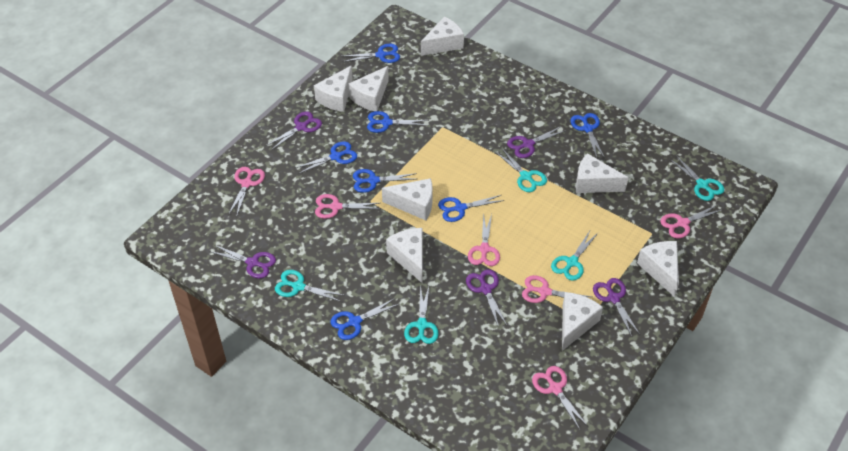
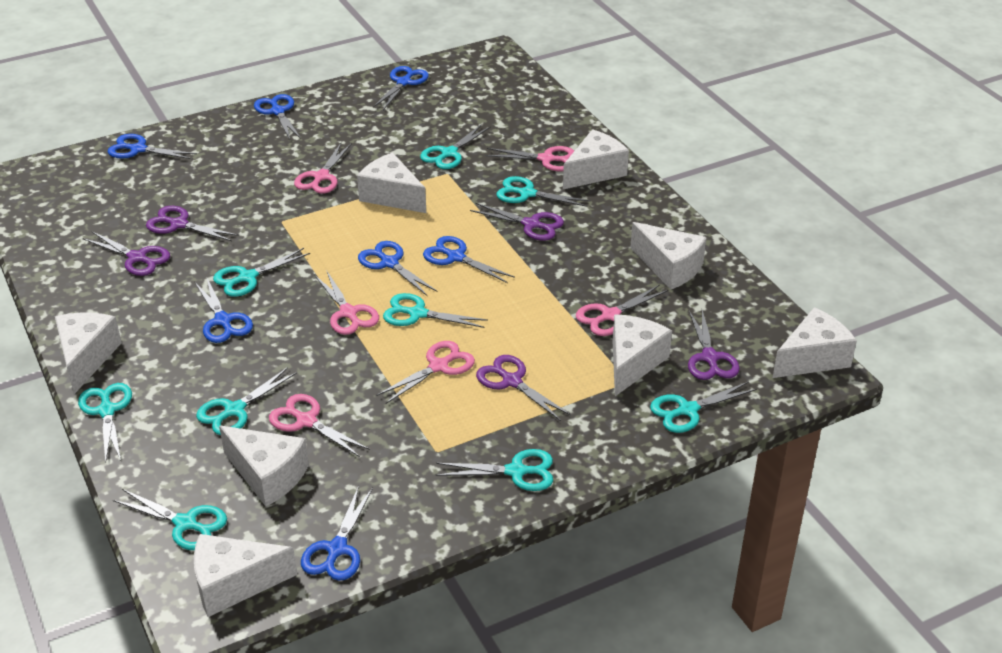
turquoise scissors: 5 -> 9

